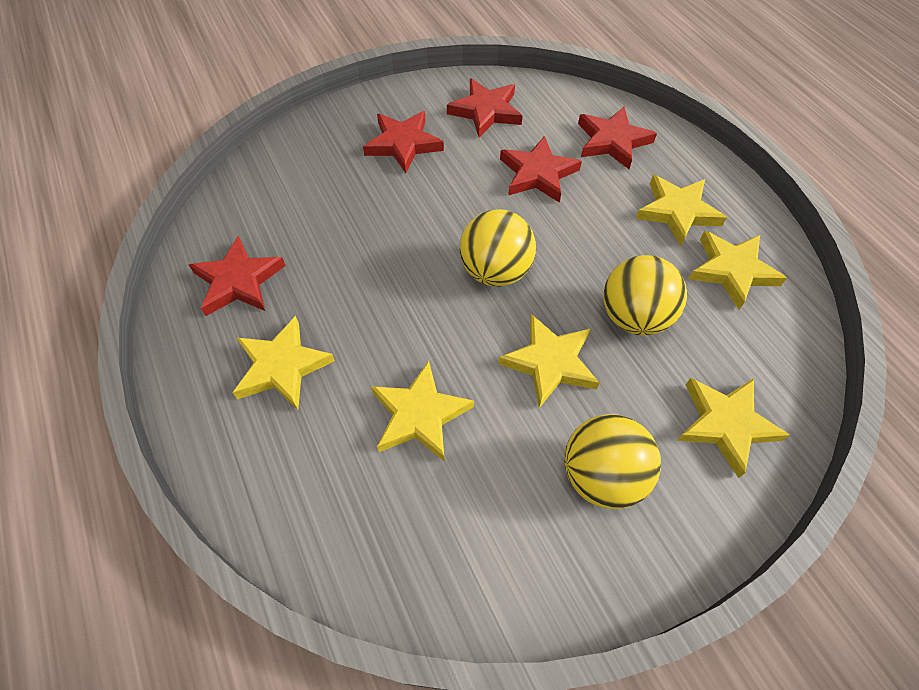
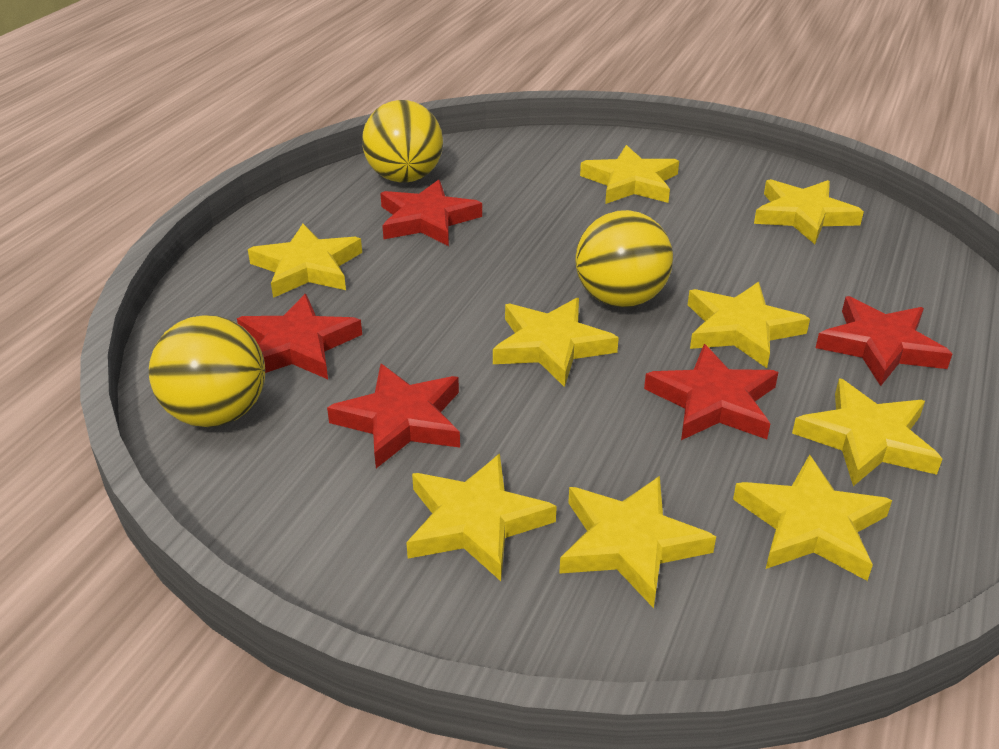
yellow star: 6 -> 9

